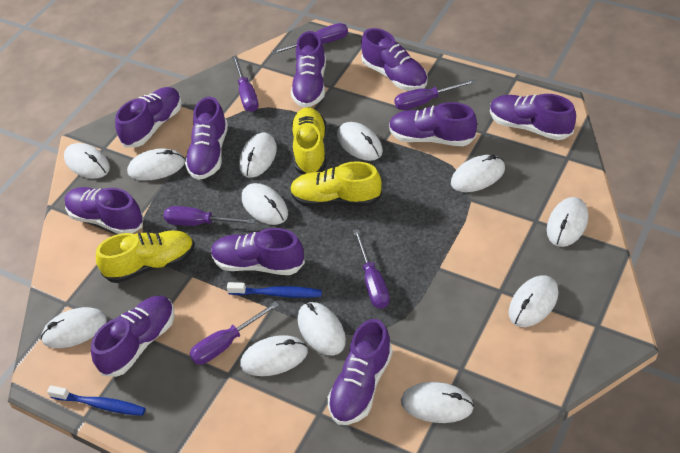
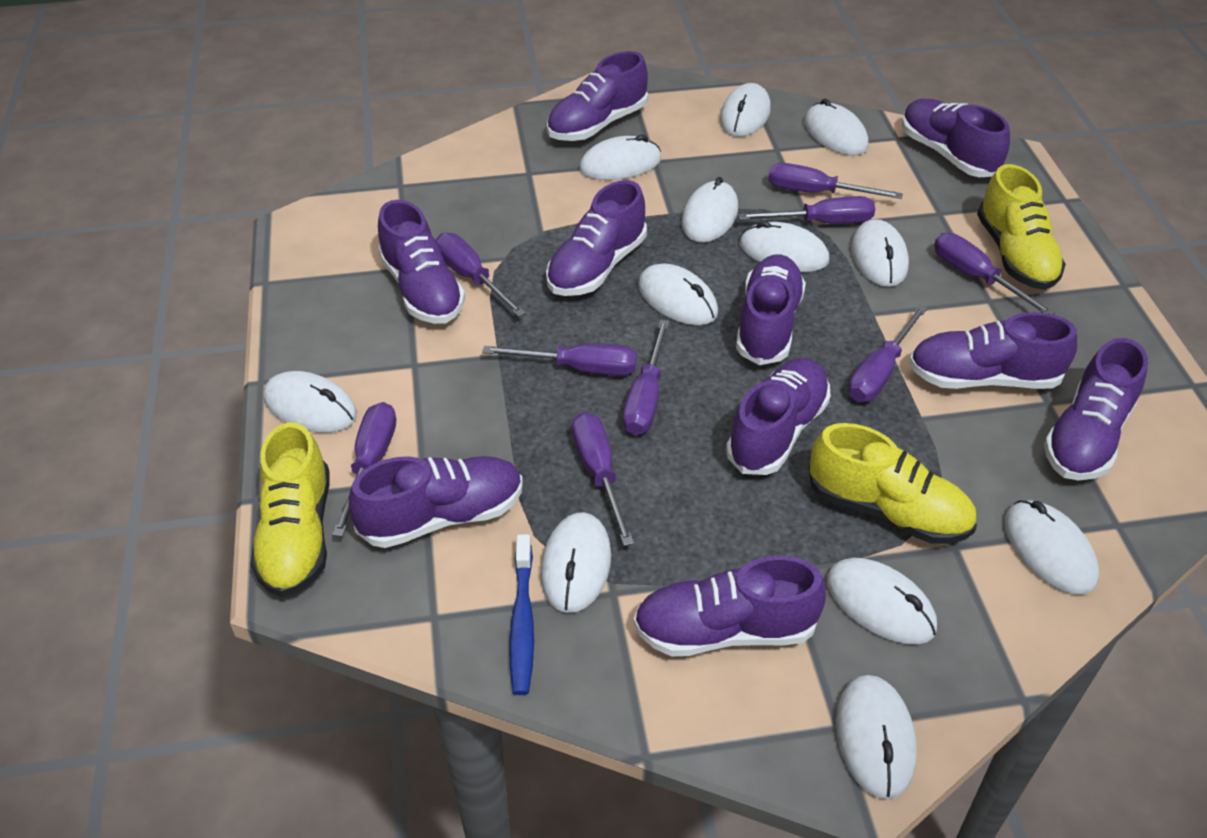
blue toothbrush: 2 -> 1
purple screwdriver: 6 -> 9

